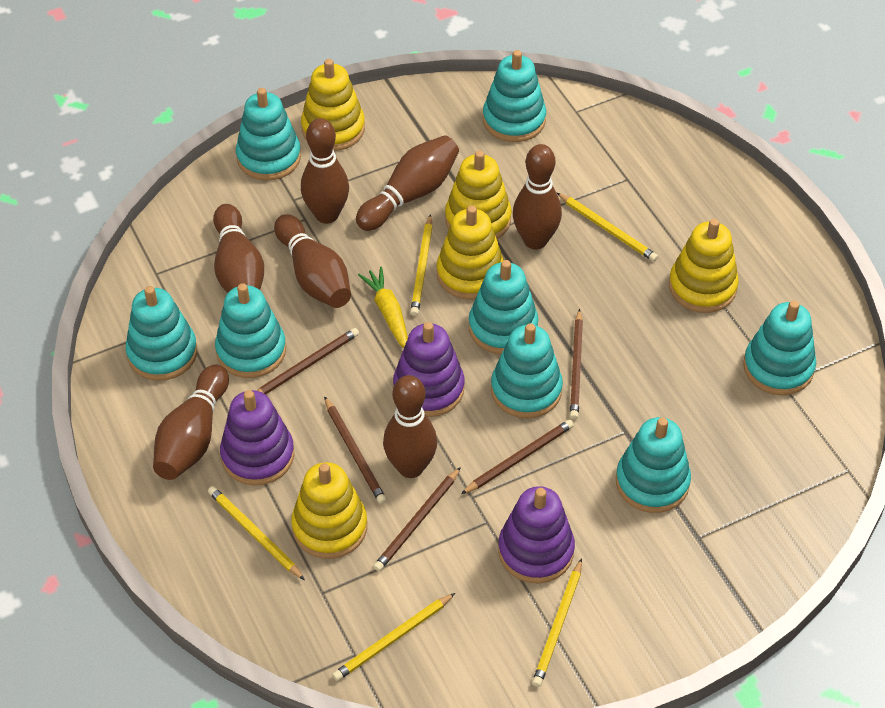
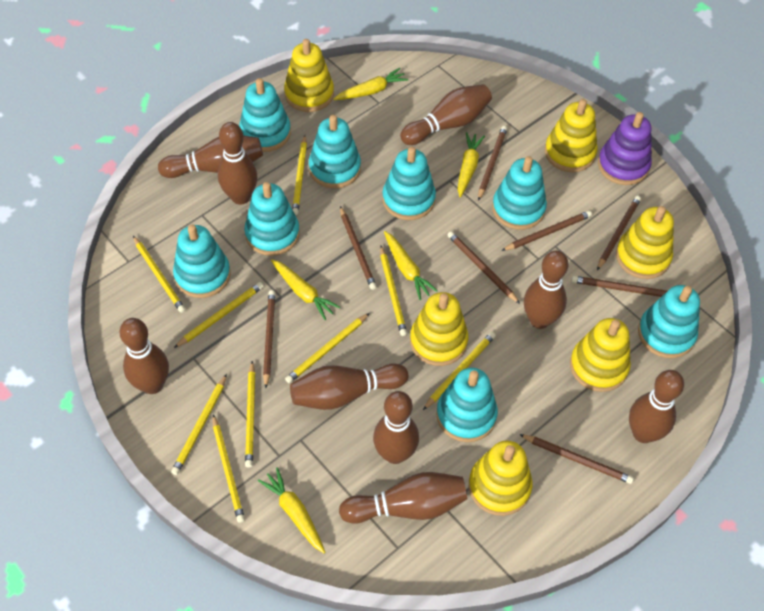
brown bowling pin: 7 -> 9
brown pencil: 5 -> 8
purple stacking toy: 3 -> 1
yellow carrot: 1 -> 5
yellow pencil: 5 -> 9
yellow stacking toy: 5 -> 6

